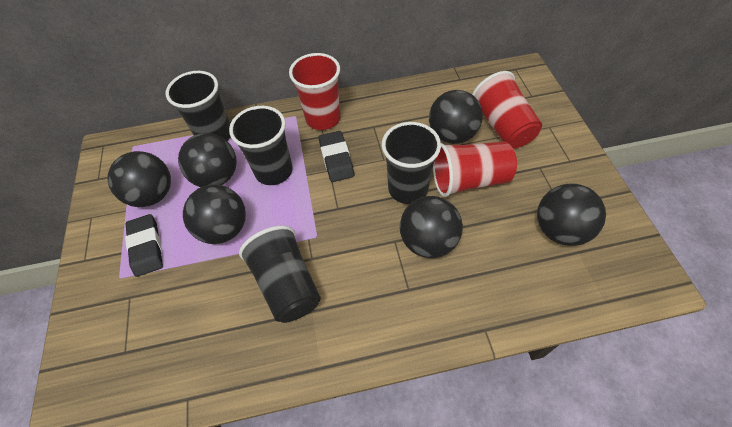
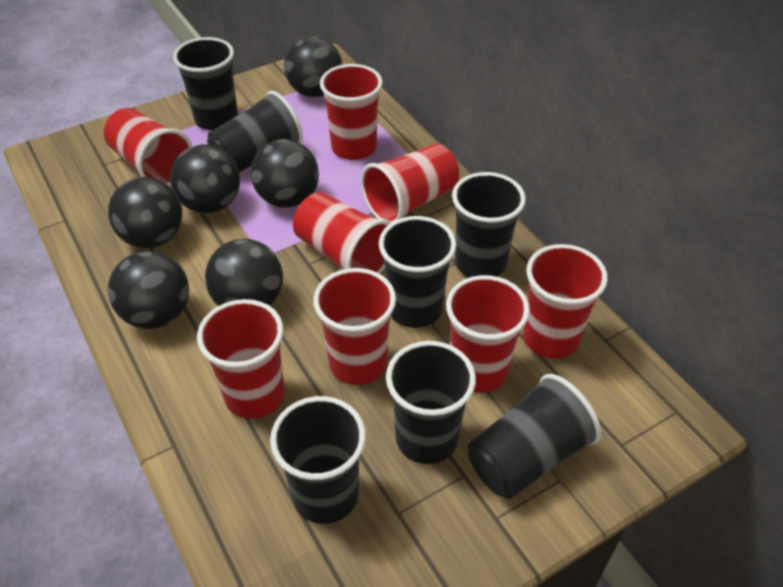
black cup: 4 -> 7
black eraser: 2 -> 0
red cup: 3 -> 8

